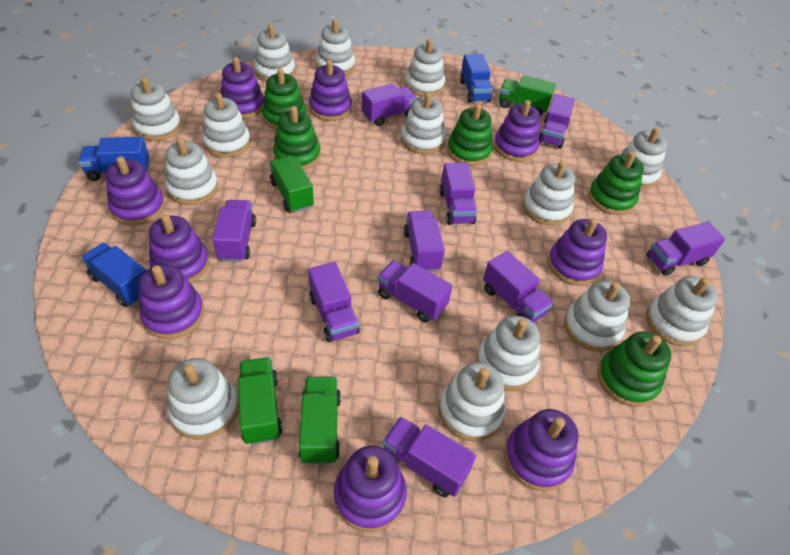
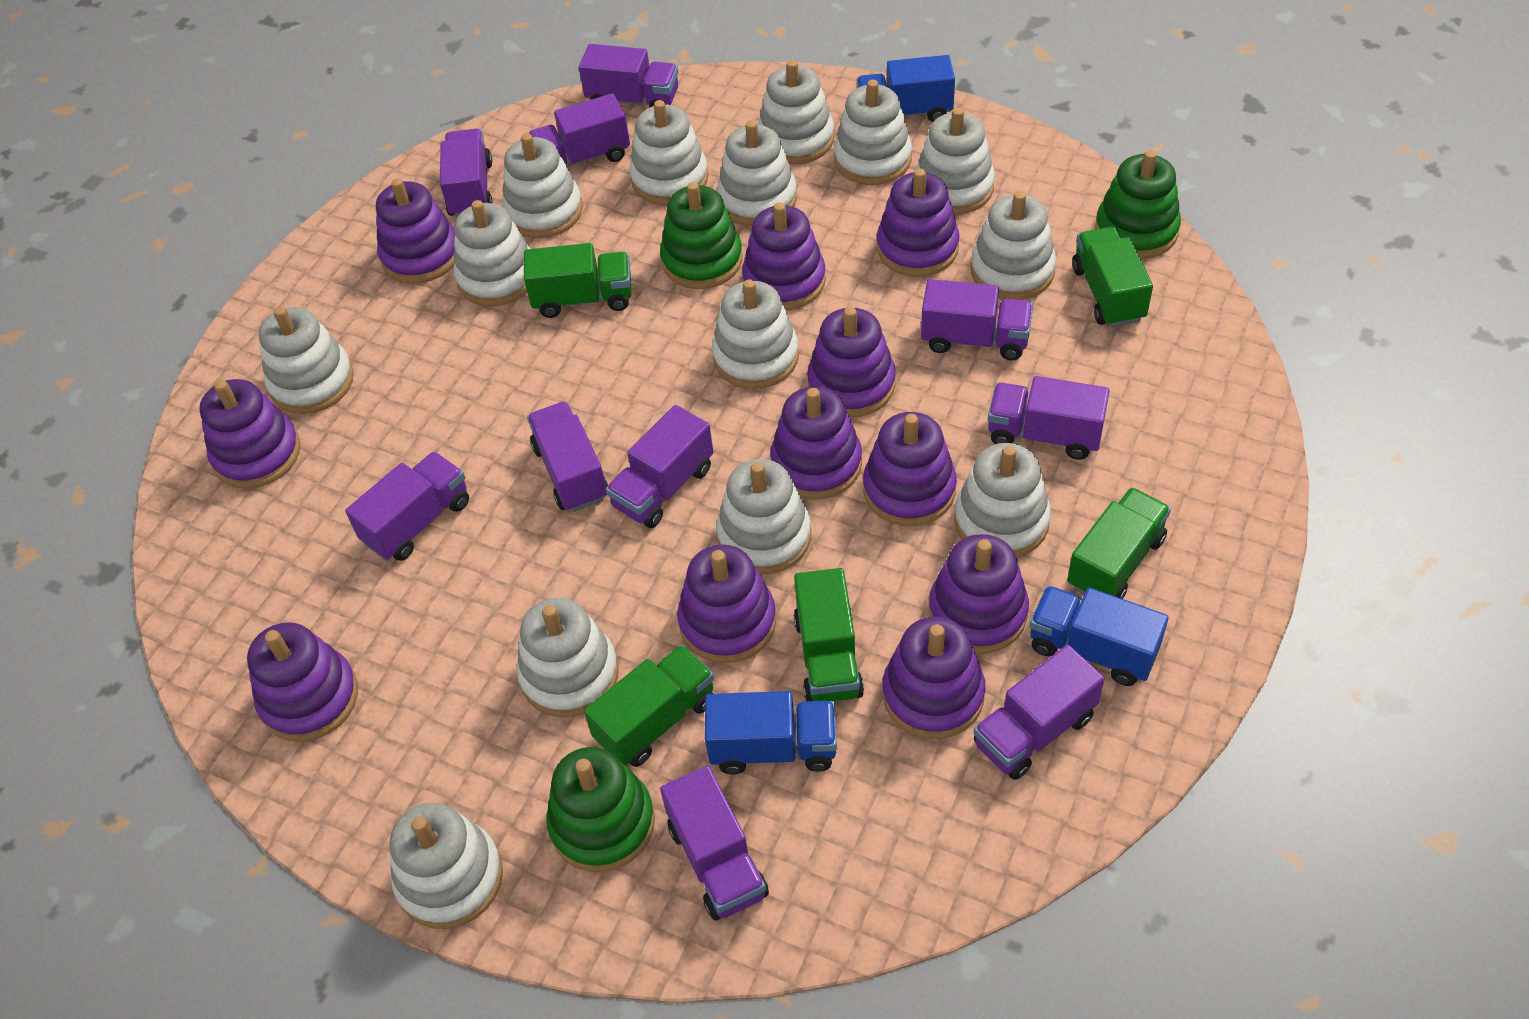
green stacking toy: 5 -> 3
green truck: 4 -> 5
purple stacking toy: 9 -> 11

